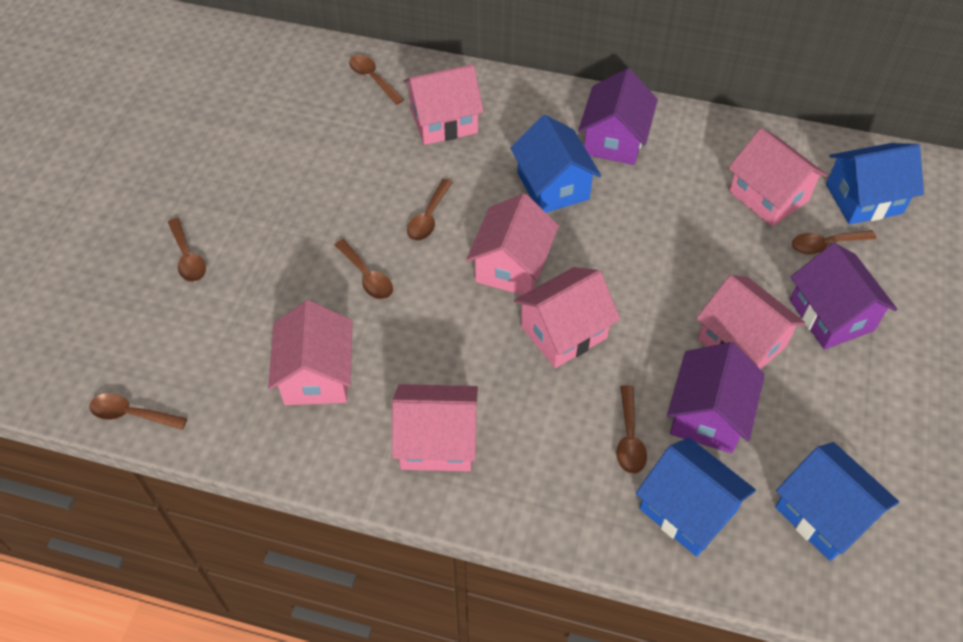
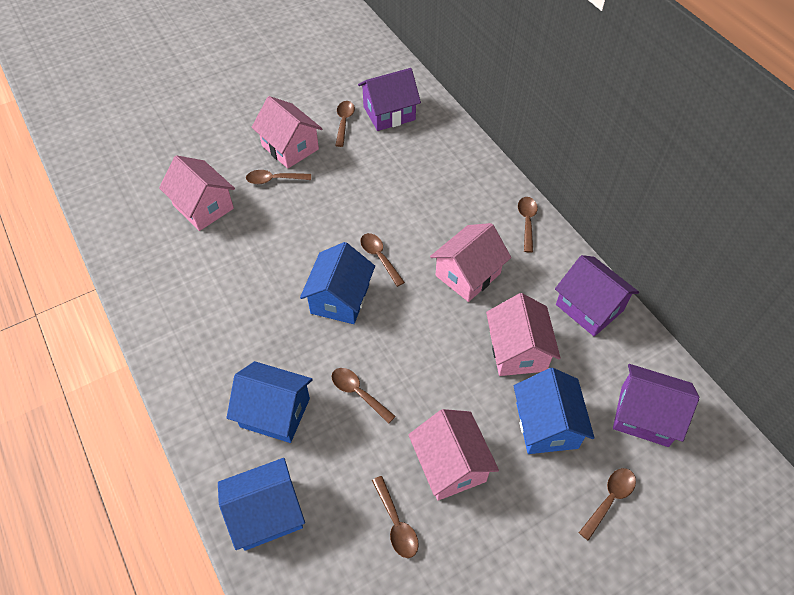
pink house: 7 -> 5

